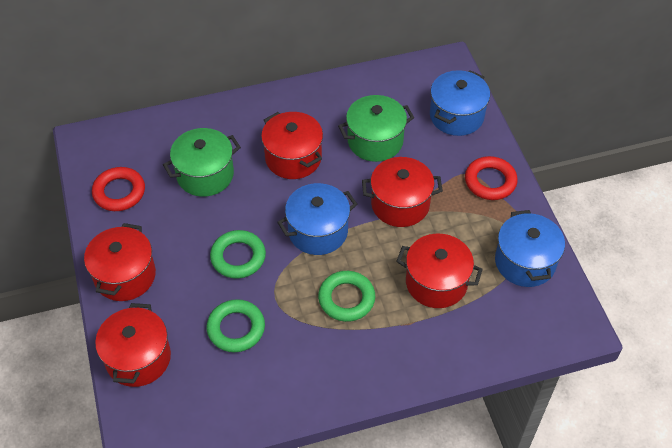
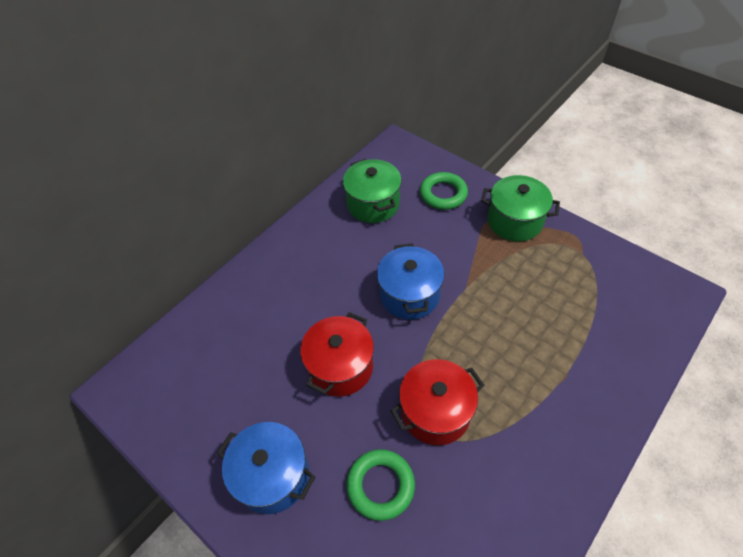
blue pot: 3 -> 2
green ring: 3 -> 2
red pot: 5 -> 2
red ring: 2 -> 0

